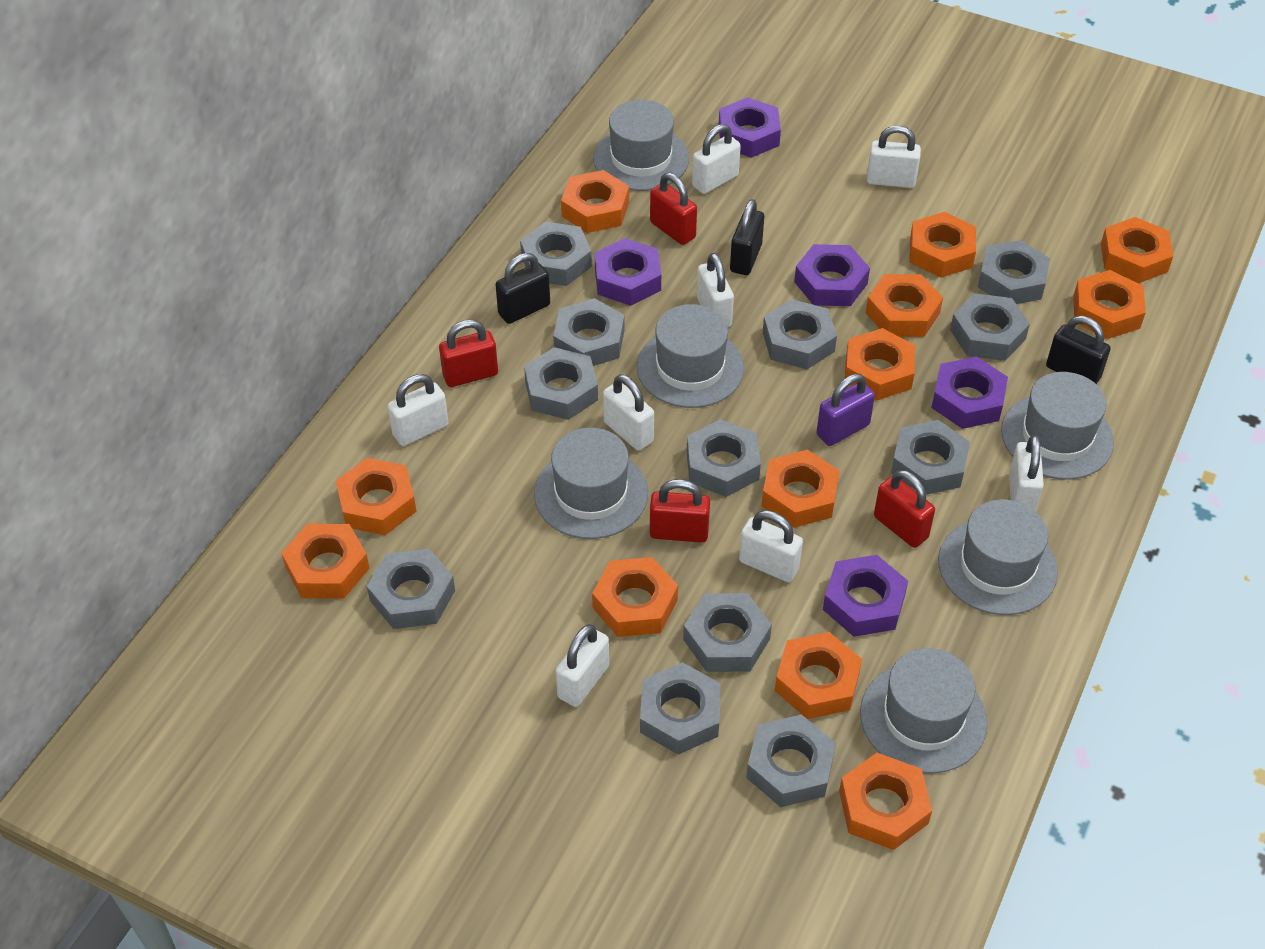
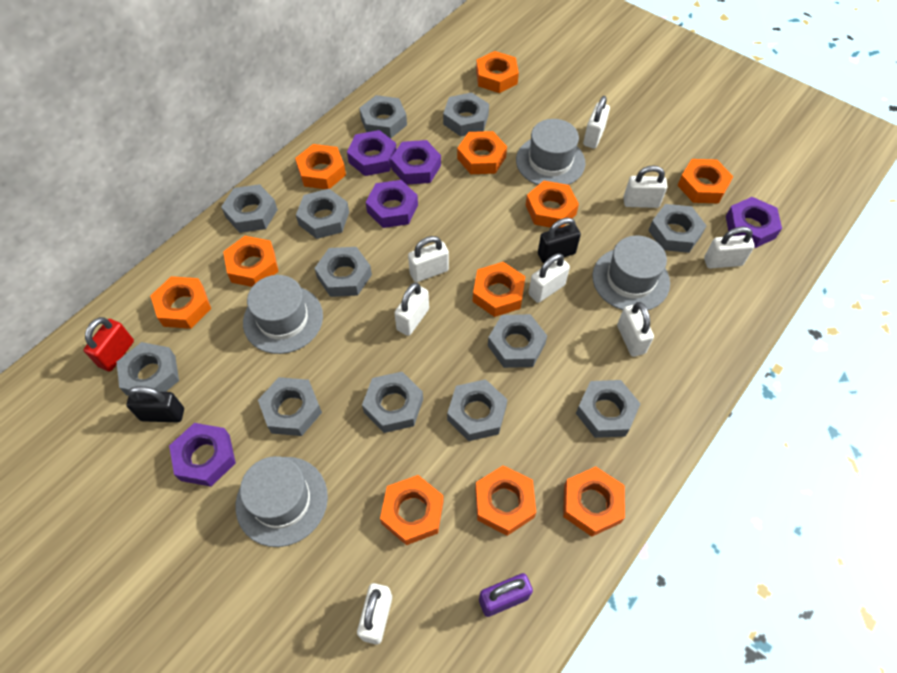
black padlock: 3 -> 2
grey hat: 6 -> 4
orange nut: 12 -> 11
red padlock: 4 -> 1

